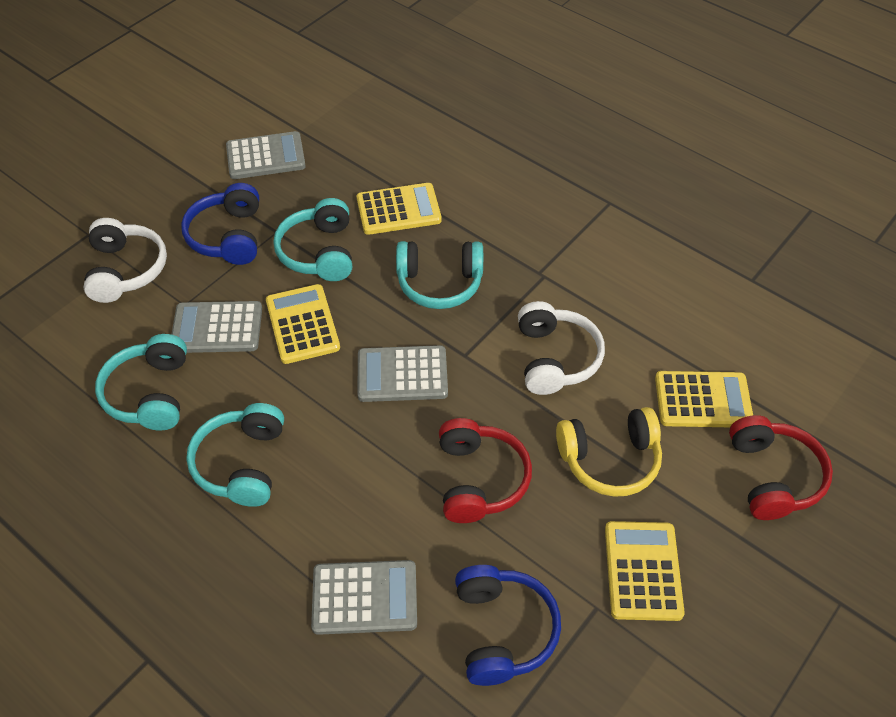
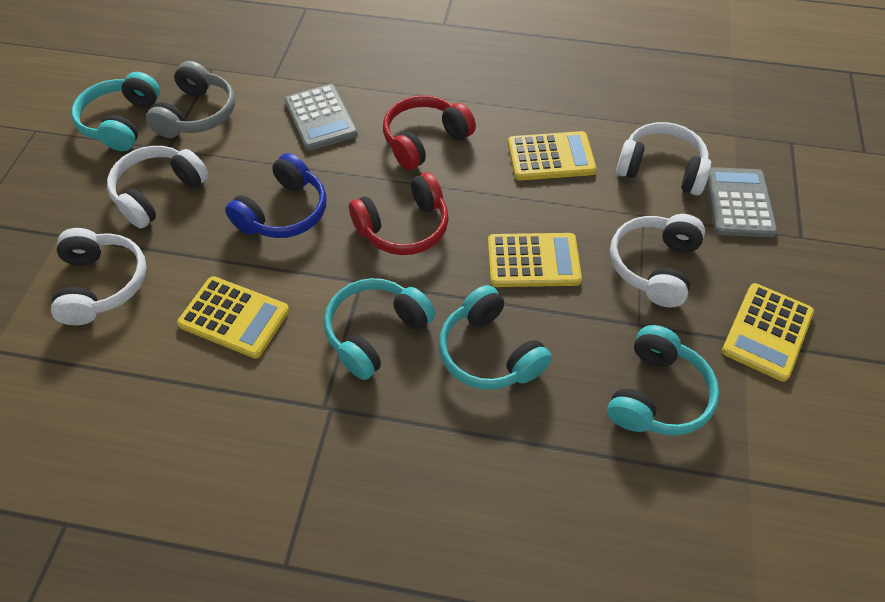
blue headphones: 2 -> 1
grey calculator: 4 -> 2
grey headphones: 0 -> 1
white headphones: 2 -> 4
yellow headphones: 1 -> 0

